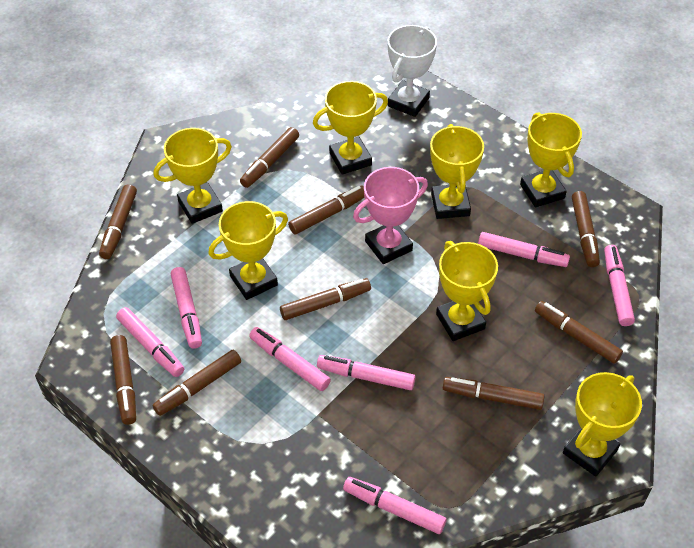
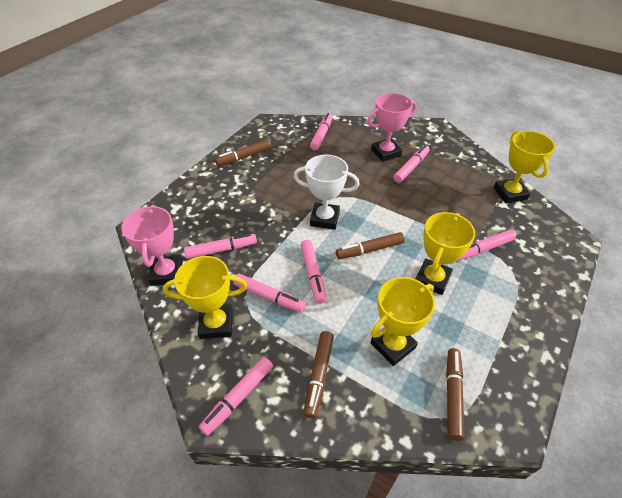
brown marker: 9 -> 4
pink trophy: 1 -> 2
yellow trophy: 7 -> 4

